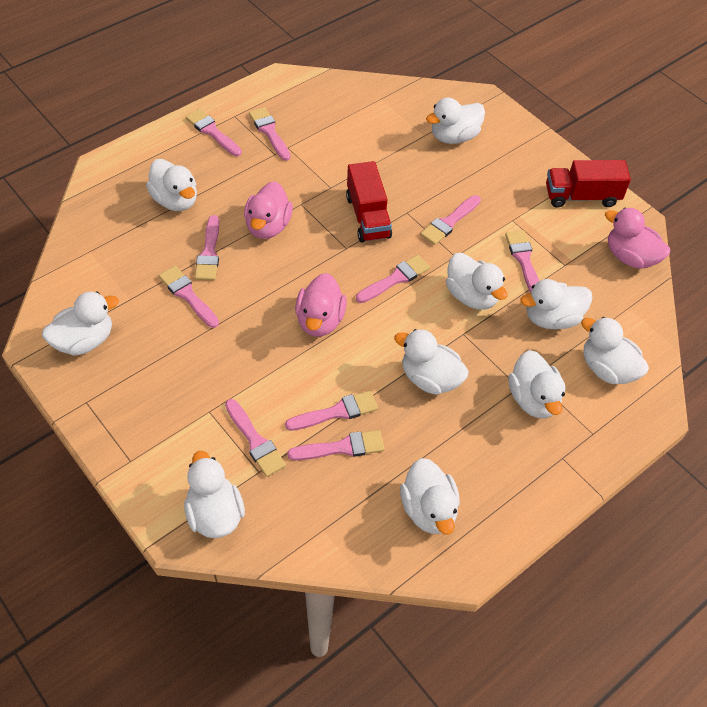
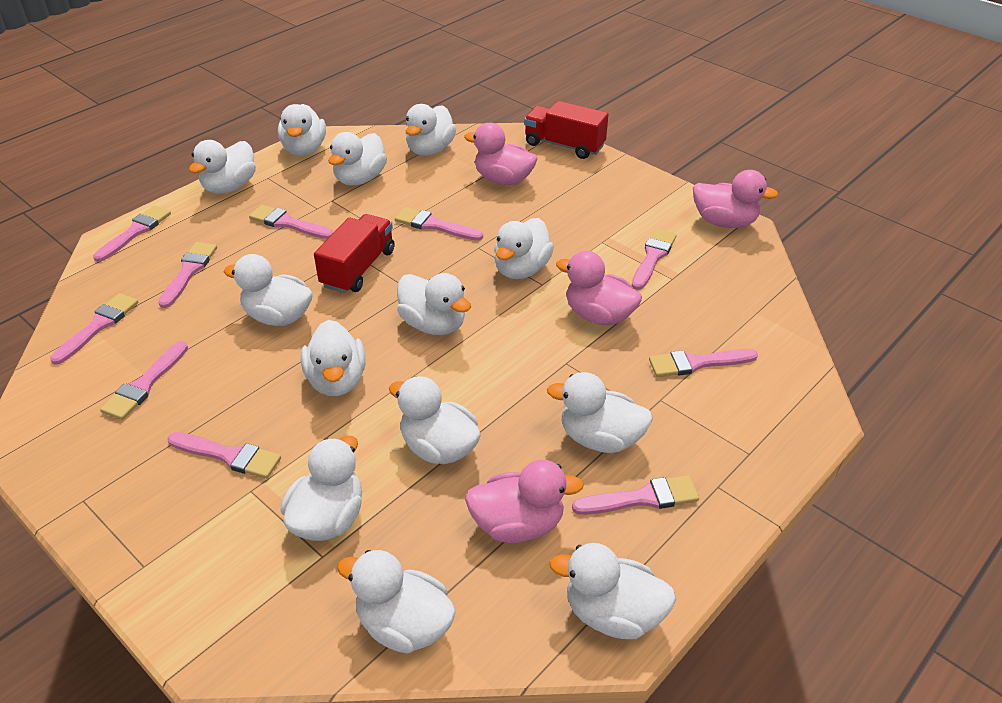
pink duck: 3 -> 4
white duck: 10 -> 13

